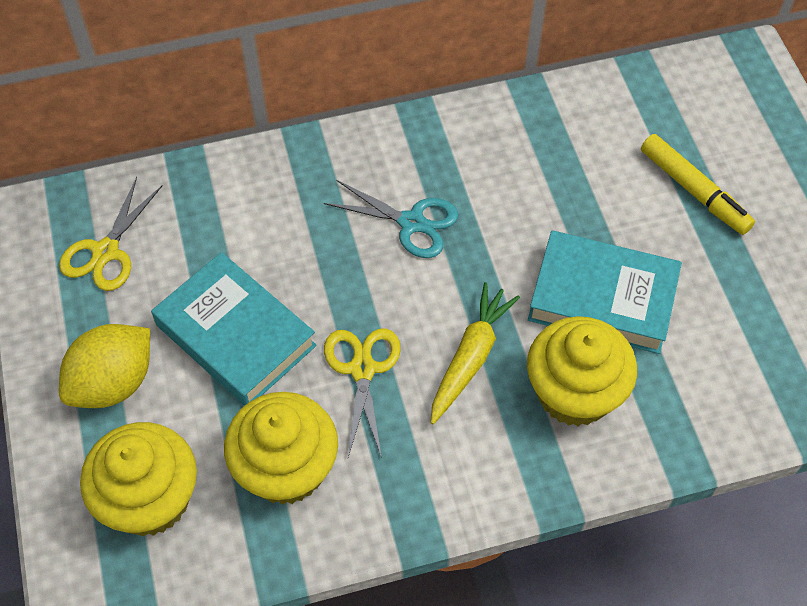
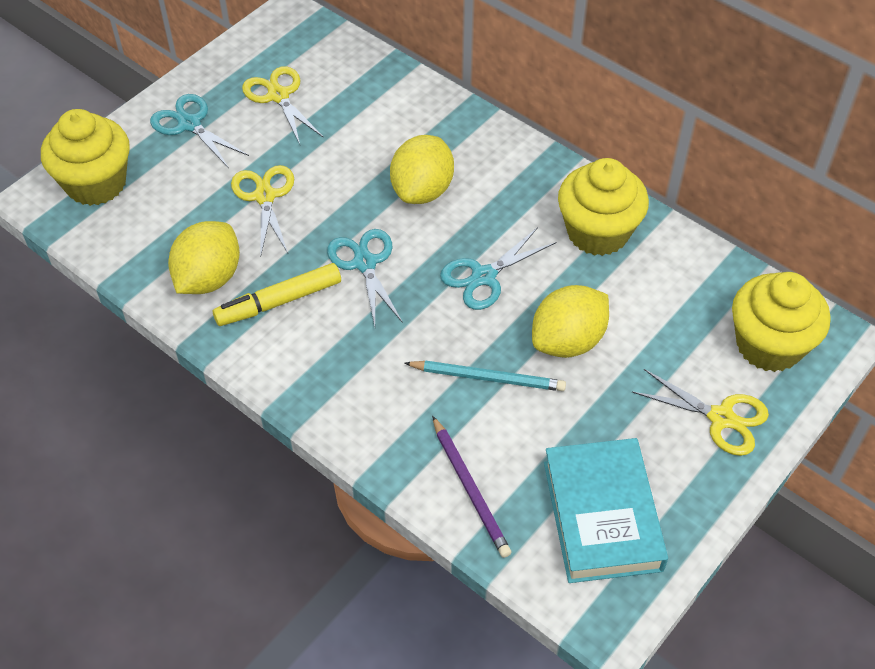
purple pencil: 0 -> 1
turquoise book: 2 -> 1
turquoise pencil: 0 -> 1
turquoise scissors: 1 -> 3
yellow carrot: 1 -> 0
yellow lemon: 1 -> 3
yellow scissors: 2 -> 3

